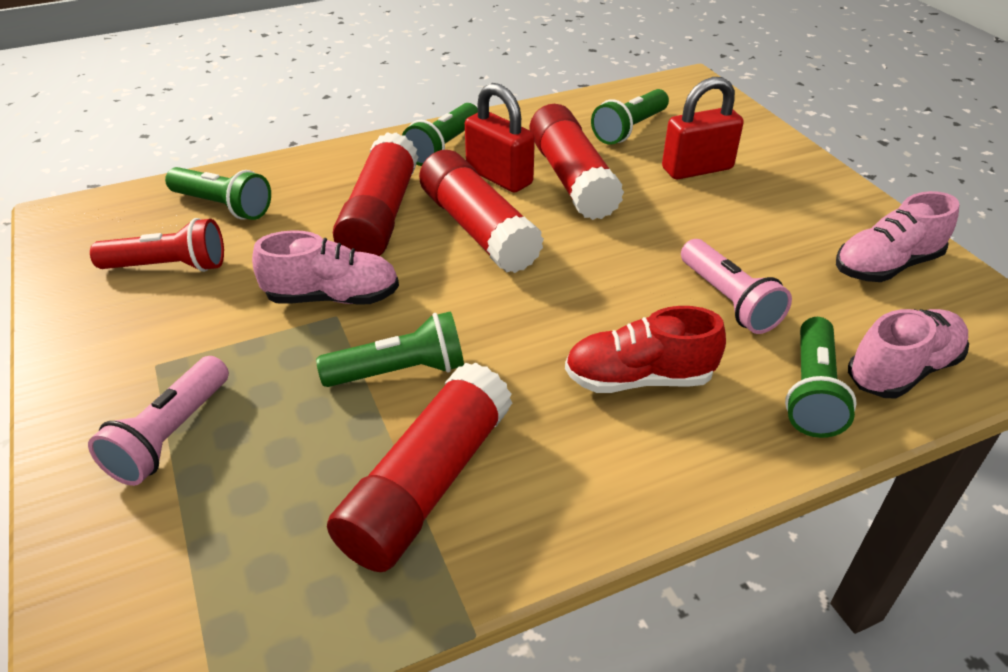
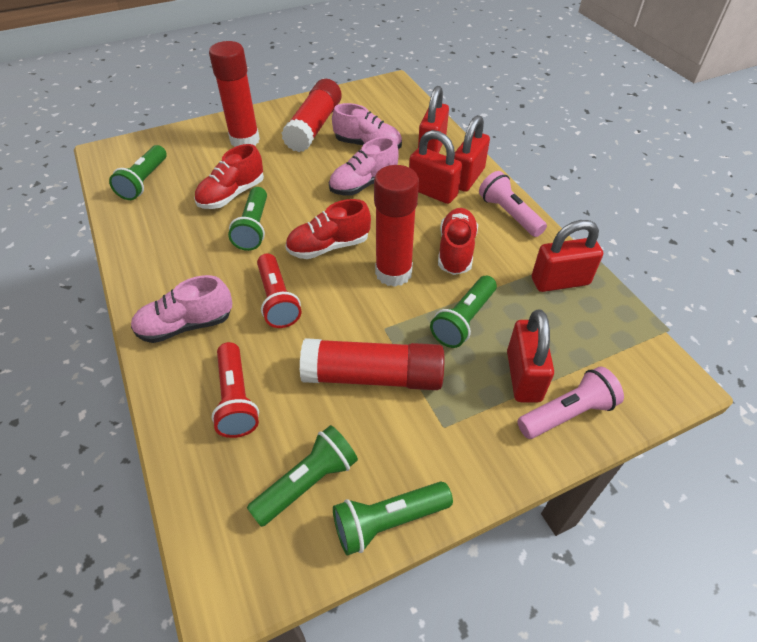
red flashlight: 1 -> 2
red padlock: 2 -> 5
red shoe: 1 -> 3

